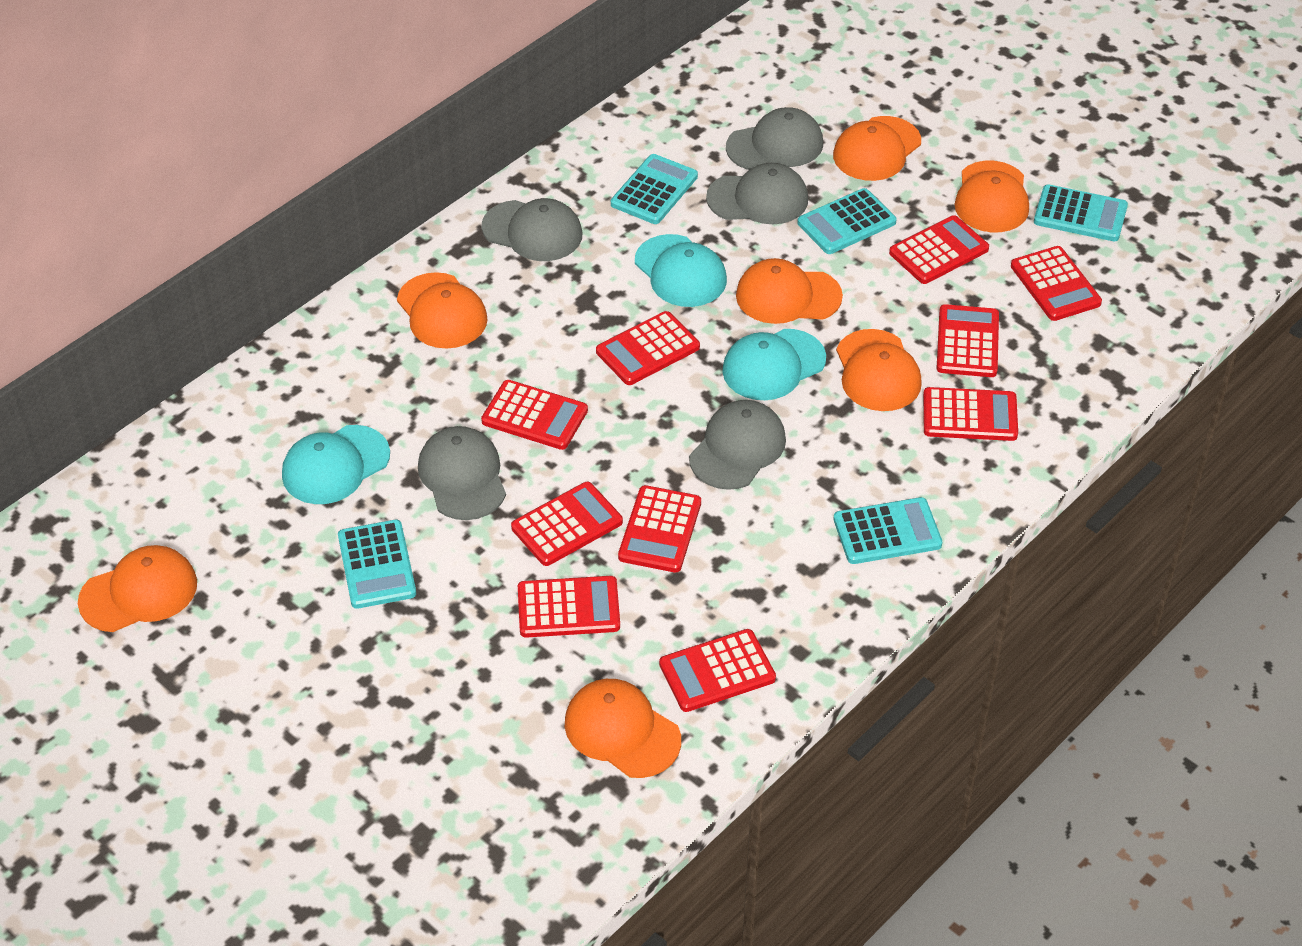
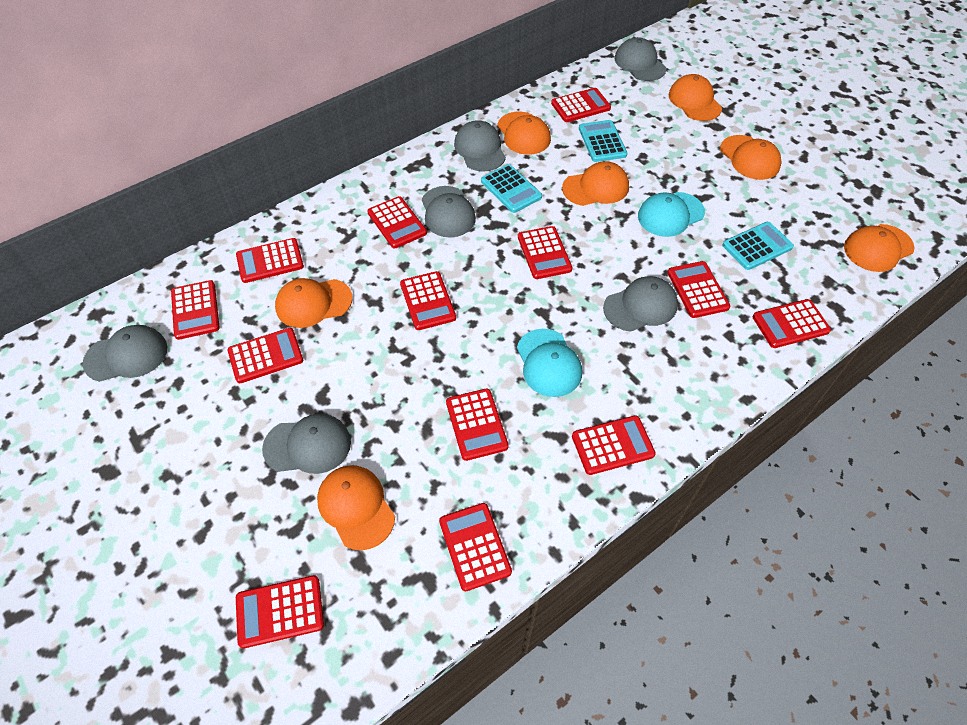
grey cap: 5 -> 6
red calculator: 10 -> 13
turquoise calculator: 5 -> 3
turquoise cap: 3 -> 2

